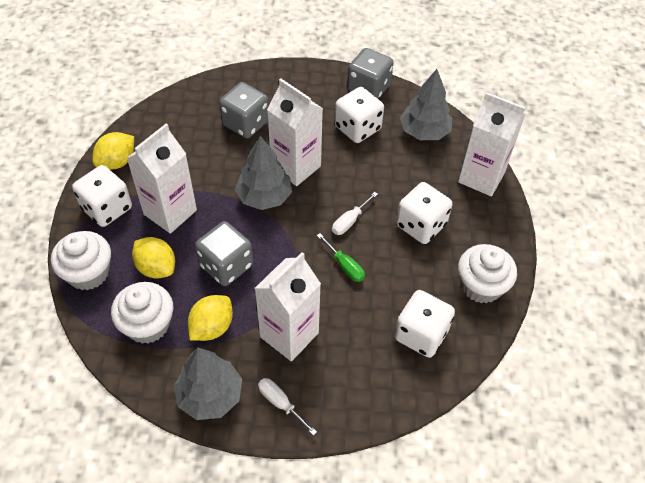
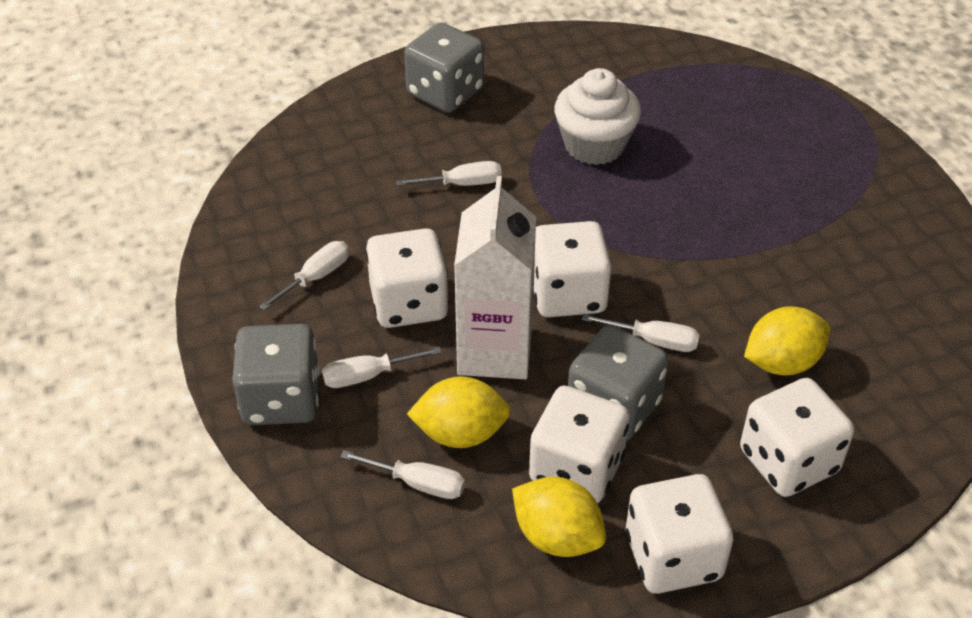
green screwdriver: 1 -> 0
grey tree: 3 -> 0
white carton: 4 -> 1
white cupcake: 3 -> 1
white dice: 4 -> 5
white screwdriver: 2 -> 5

